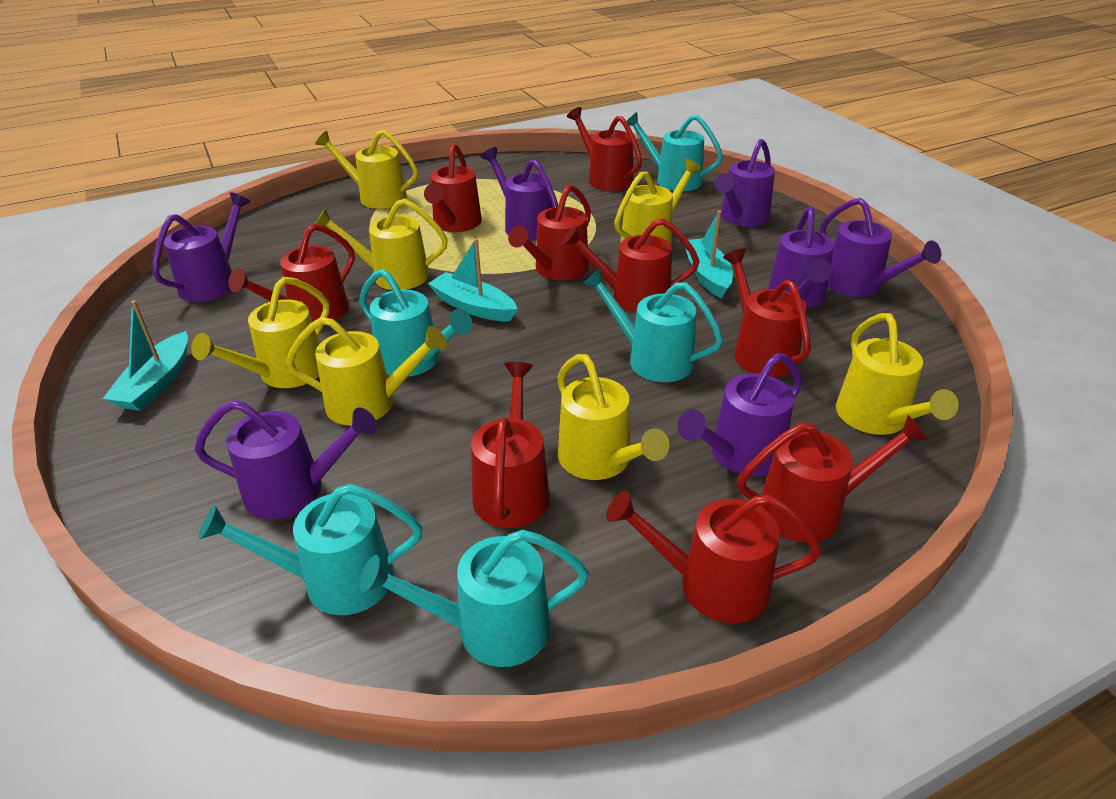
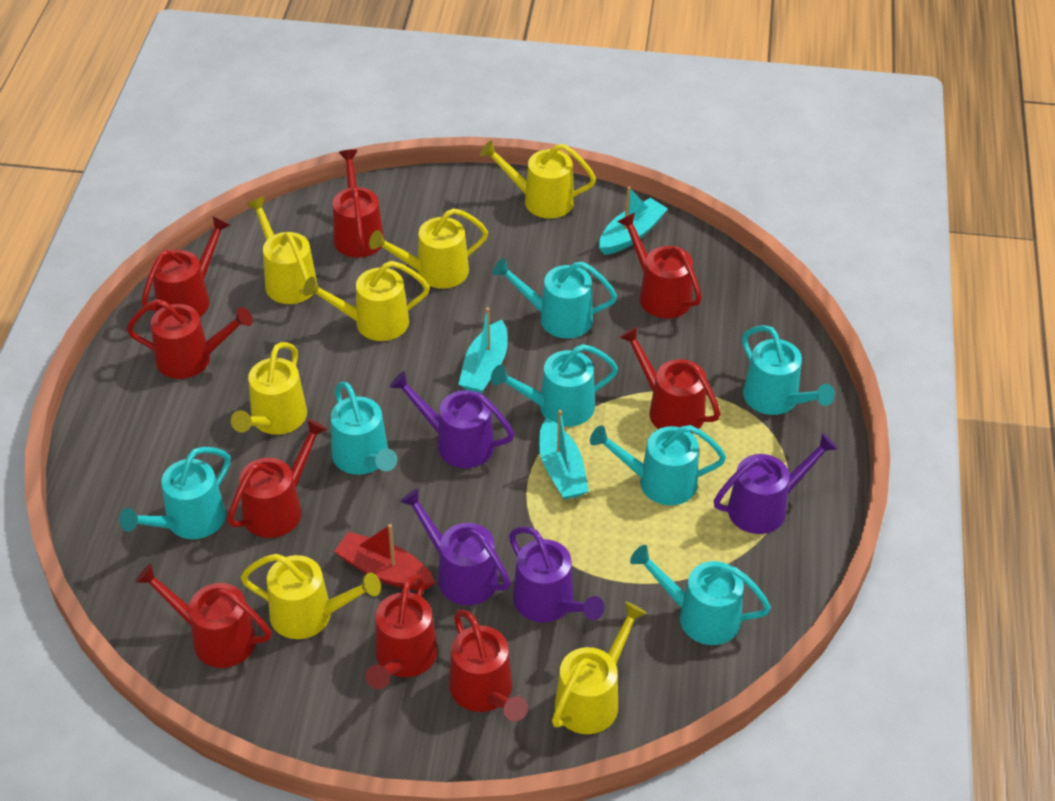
purple watering can: 7 -> 4
red boat: 0 -> 1
turquoise watering can: 5 -> 7

